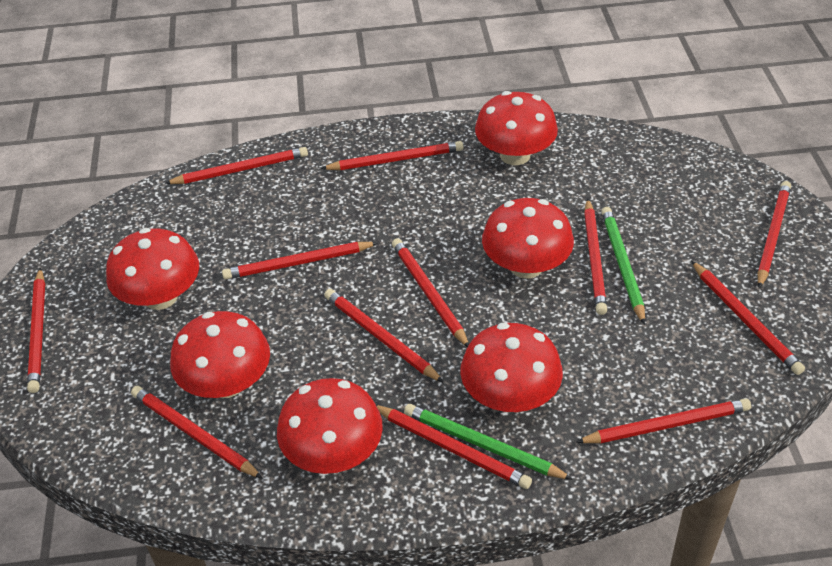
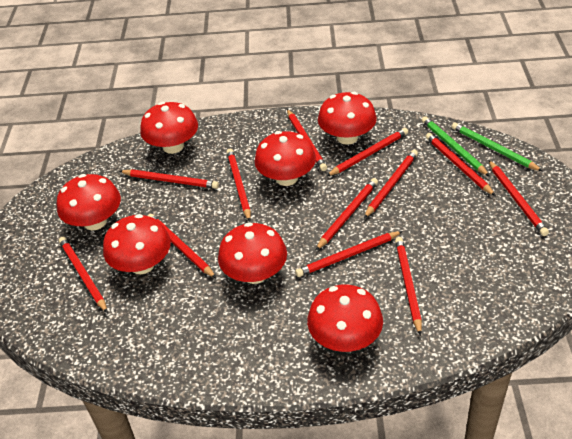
red mushroom: 6 -> 7

